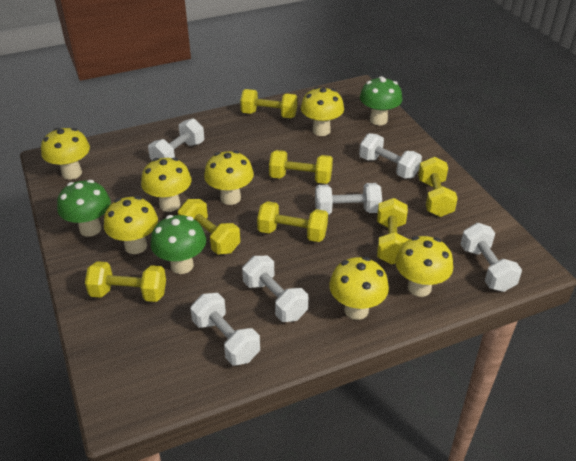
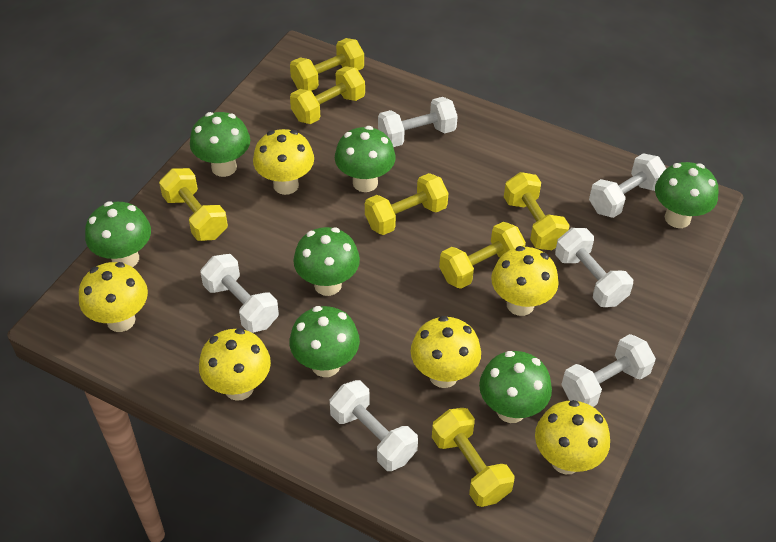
green mushroom: 3 -> 7
yellow mushroom: 7 -> 6

